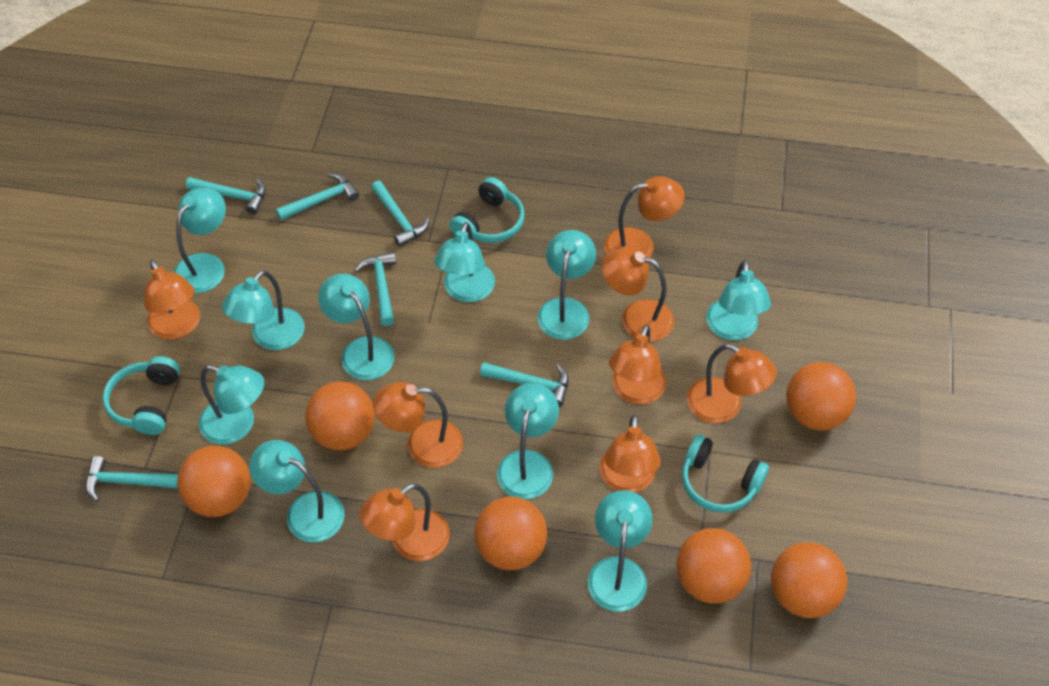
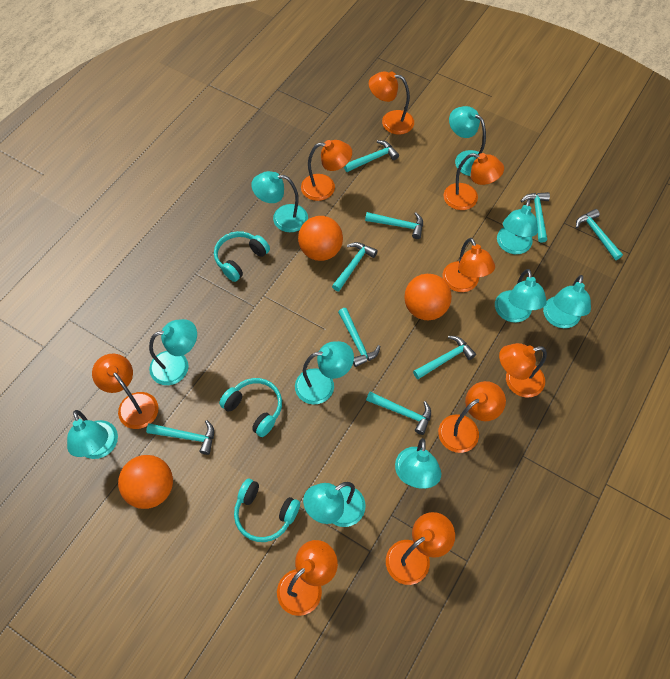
orange ball: 6 -> 3
orange lamp: 8 -> 9
turquoise hammer: 6 -> 9

